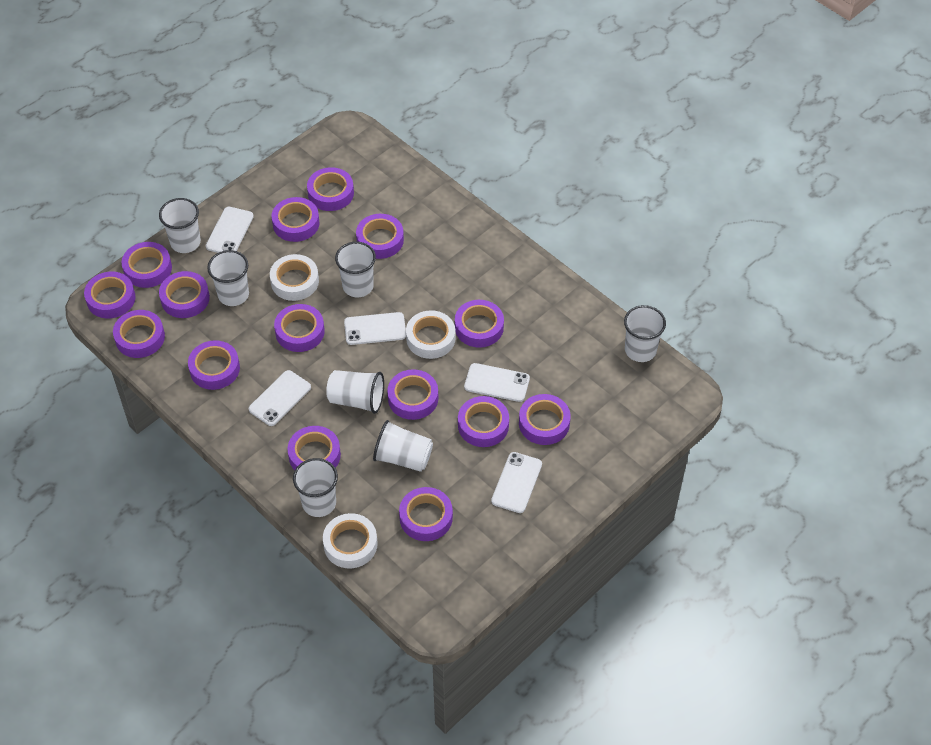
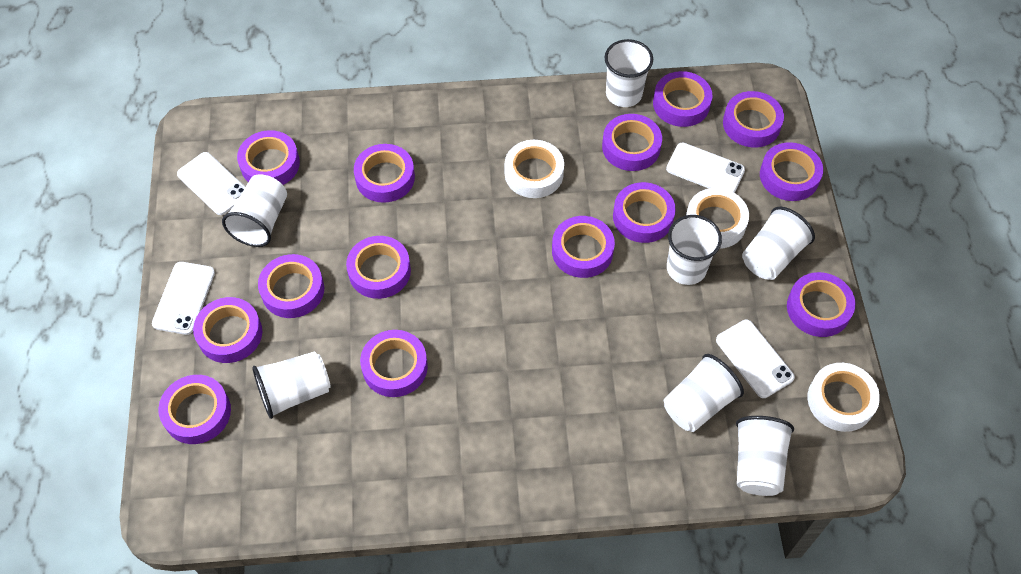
purple tape: 15 -> 14
white phone: 5 -> 4

